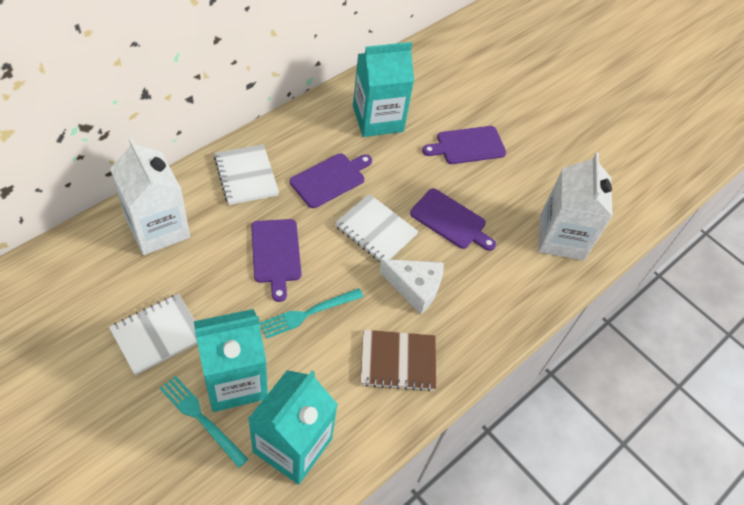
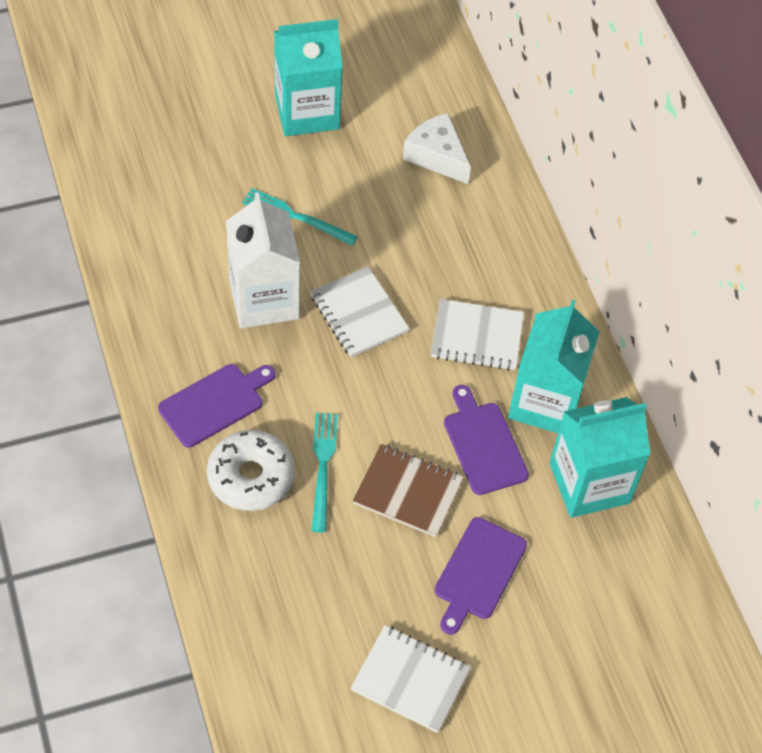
purple cutting board: 4 -> 3
white carton: 2 -> 1
white donut: 0 -> 1

